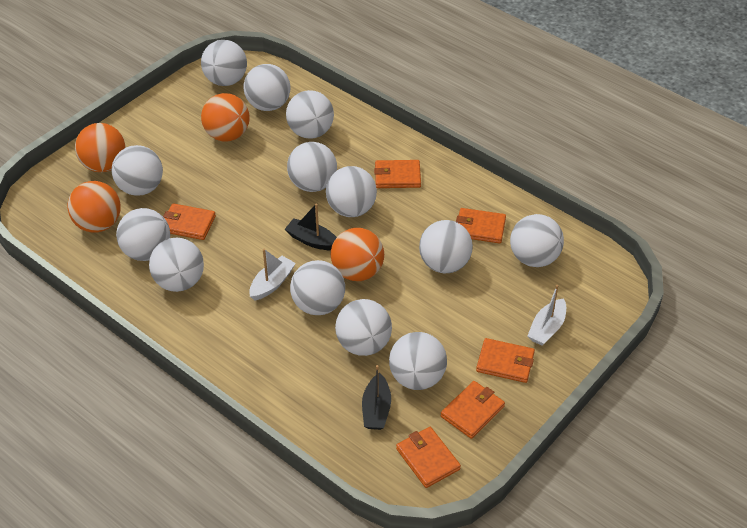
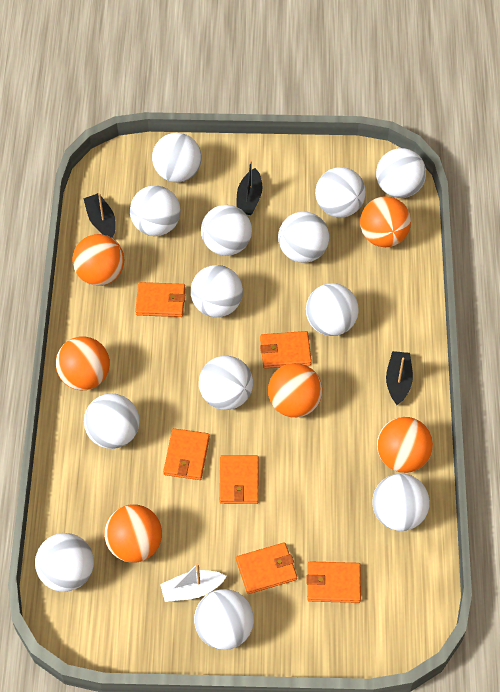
black boat: 2 -> 3
orange ball: 4 -> 6
white boat: 2 -> 1

